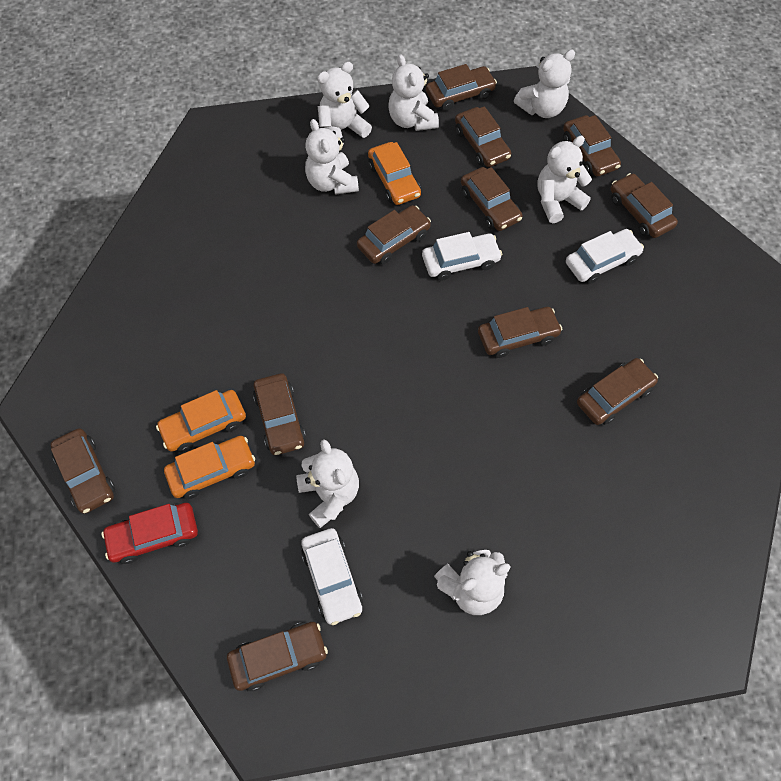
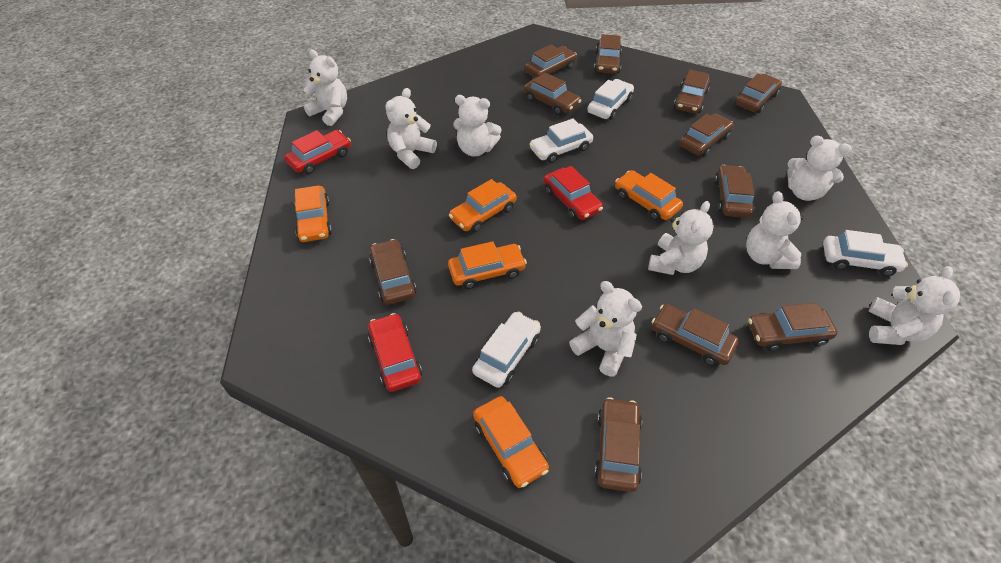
orange car: 3 -> 5
red car: 1 -> 3
white car: 3 -> 4
white teddy bear: 7 -> 8

